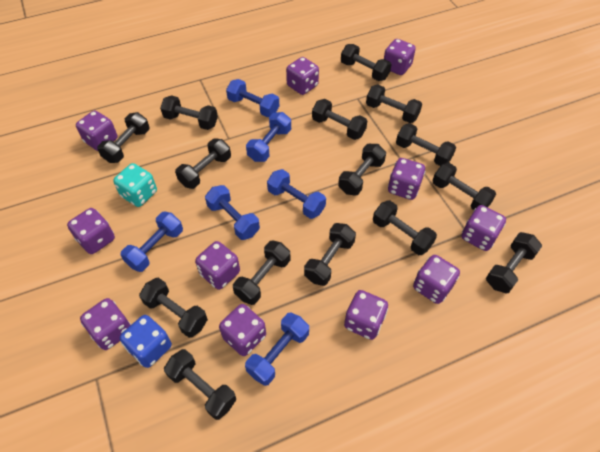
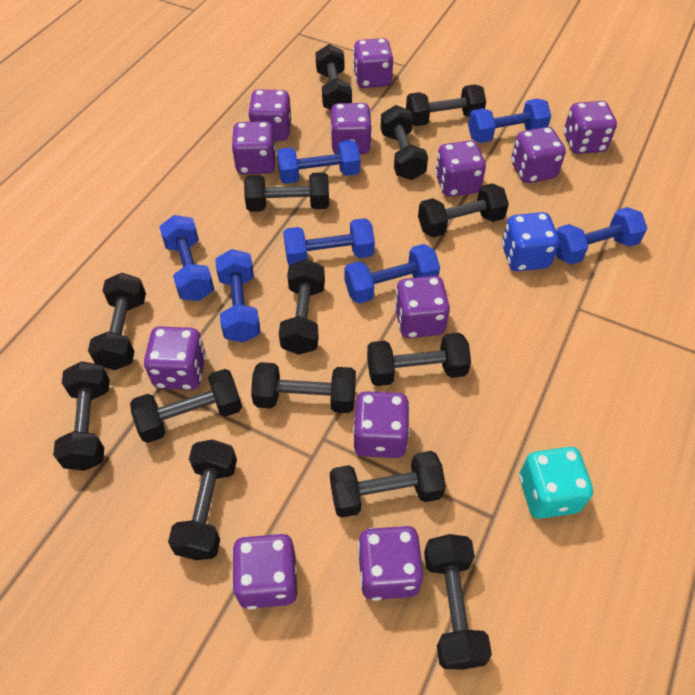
black dumbbell: 15 -> 14
blue dumbbell: 6 -> 7
purple dice: 11 -> 12

